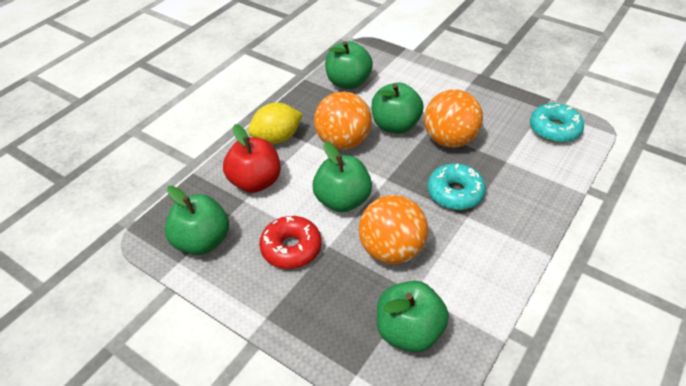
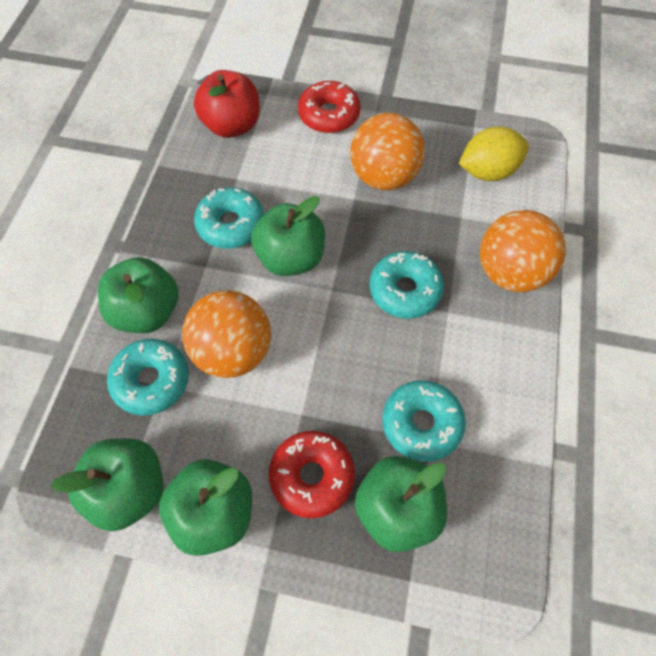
red donut: 1 -> 2
turquoise donut: 2 -> 4

